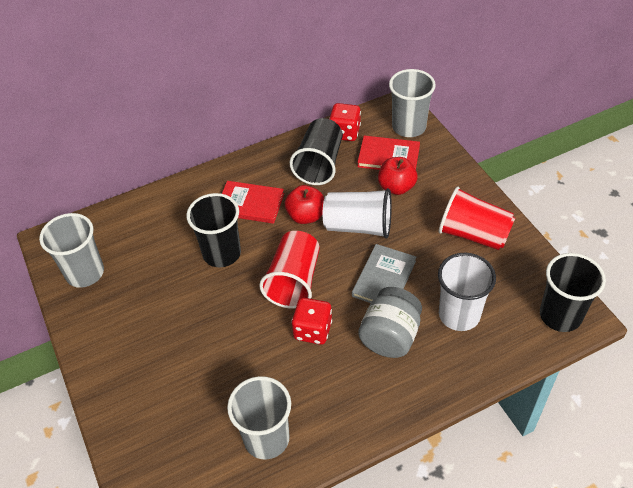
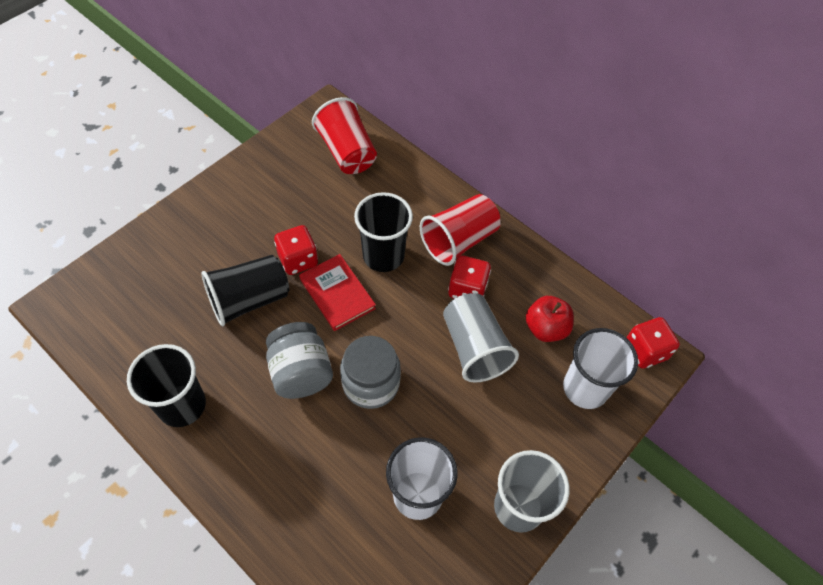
grey book: 1 -> 0
grey cup: 3 -> 2
grey jar: 1 -> 2
red apple: 2 -> 1
red book: 2 -> 1
red dice: 2 -> 3

